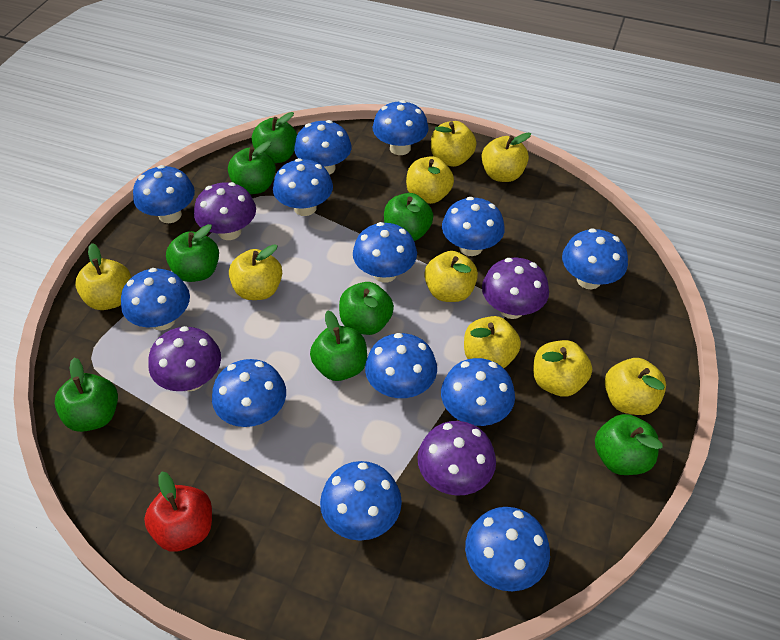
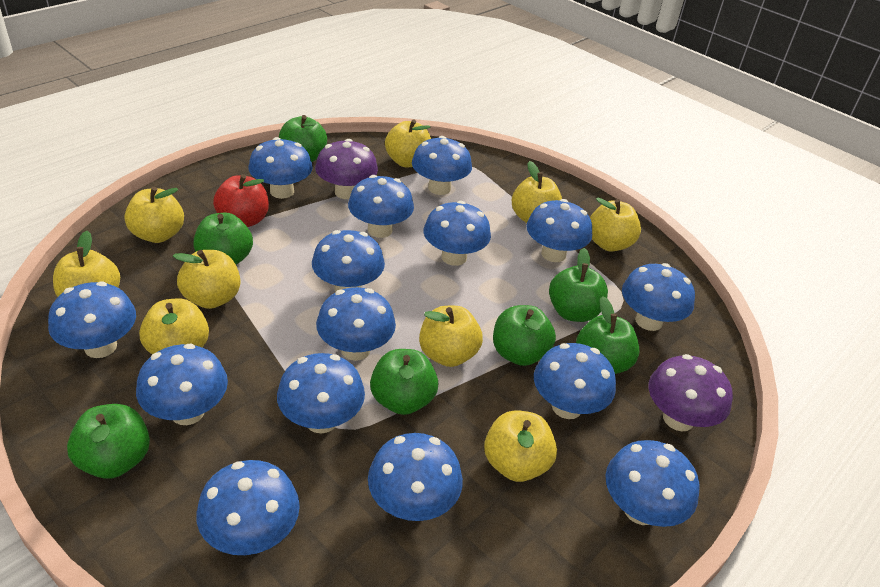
blue mushroom: 13 -> 15
green apple: 8 -> 7
purple mushroom: 4 -> 2

